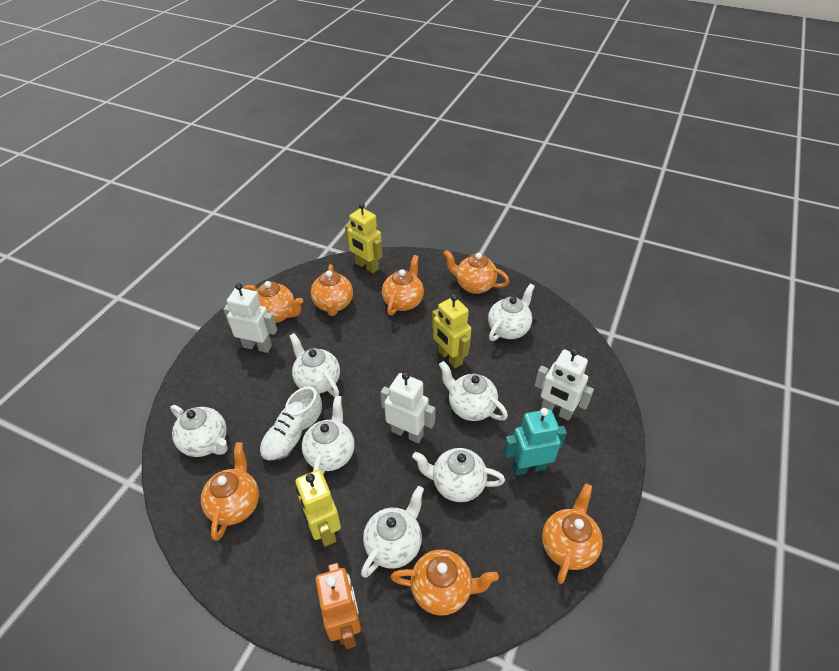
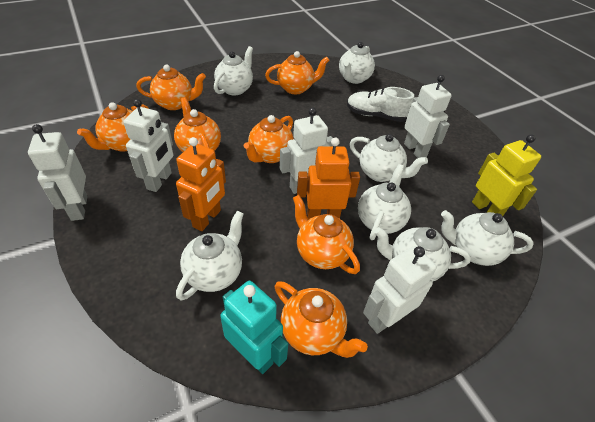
orange robot: 1 -> 2
white robot: 3 -> 5
yellow robot: 3 -> 1

